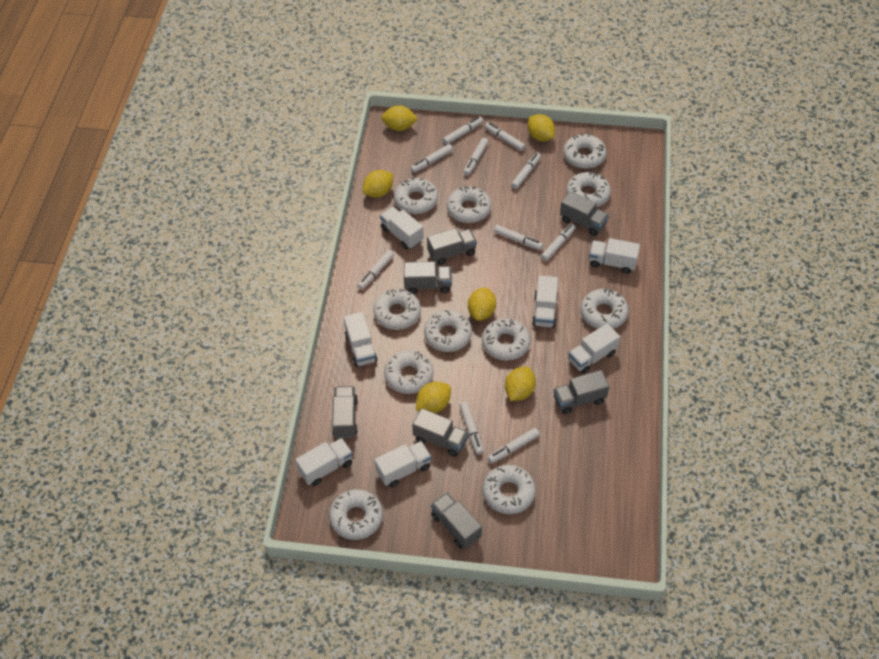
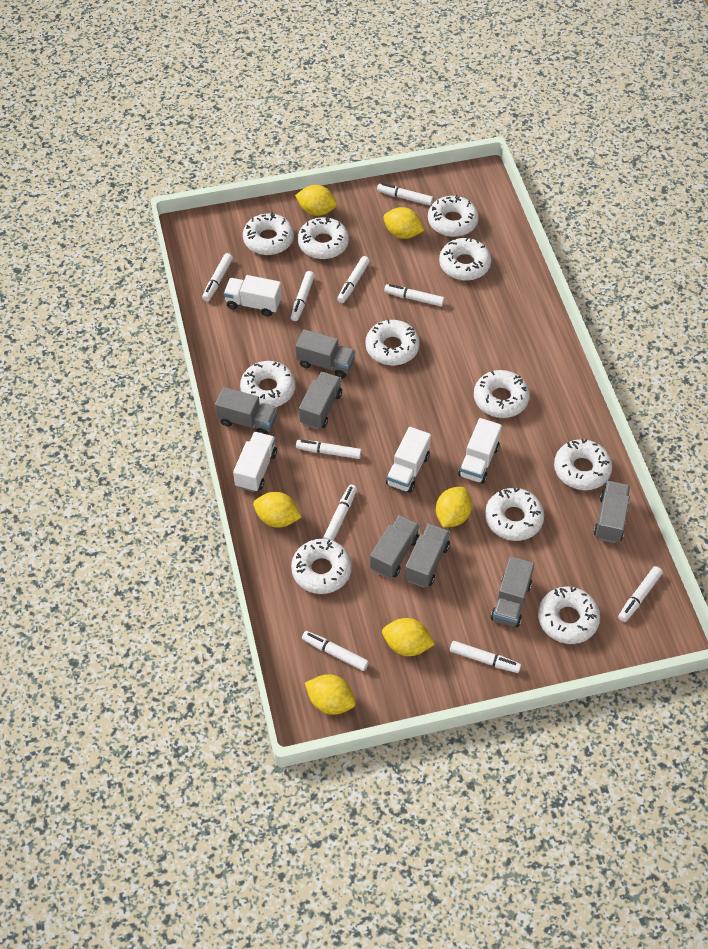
white truck: 7 -> 4

